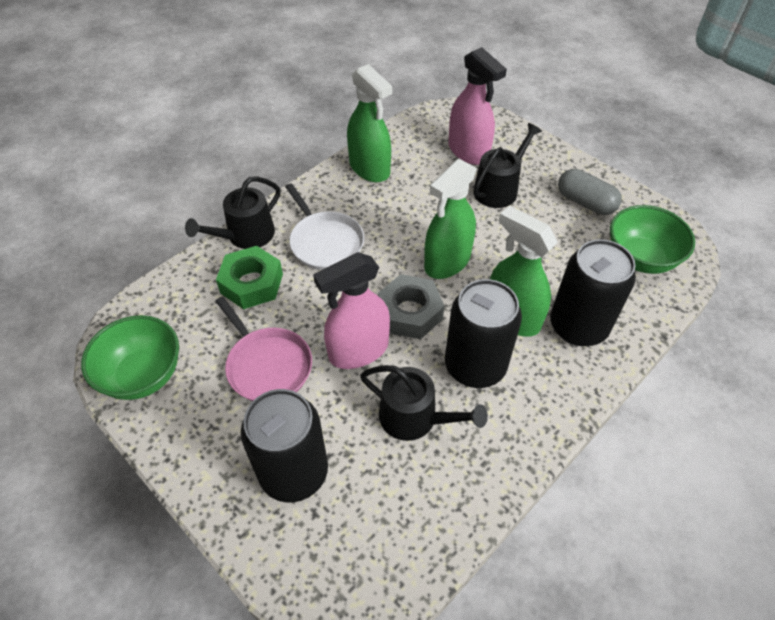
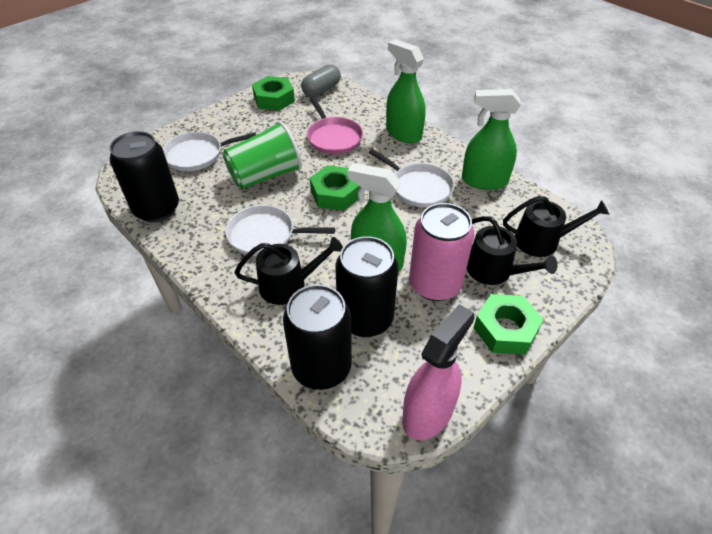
green bowl: 2 -> 0
green cup: 0 -> 1
green nut: 1 -> 3
grey nut: 1 -> 0
pink can: 0 -> 1
pink spray bottle: 2 -> 1
white pan: 1 -> 3

